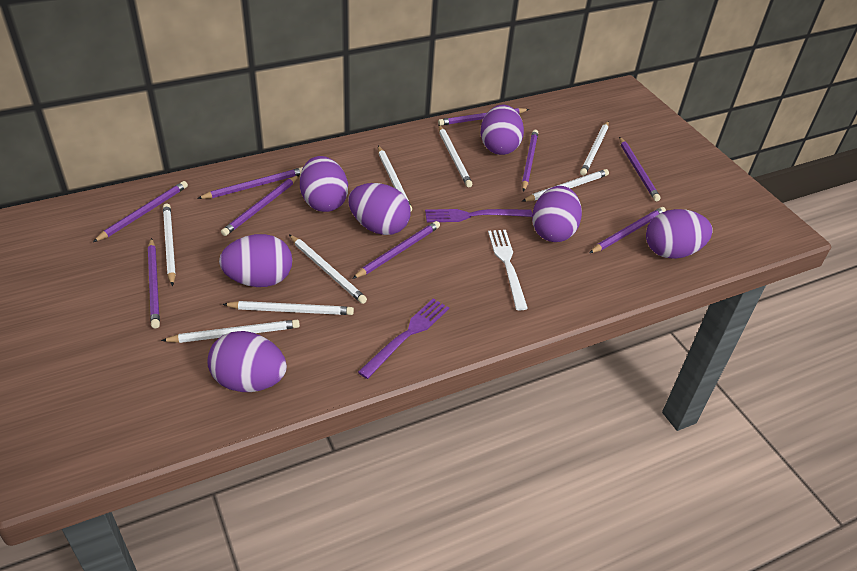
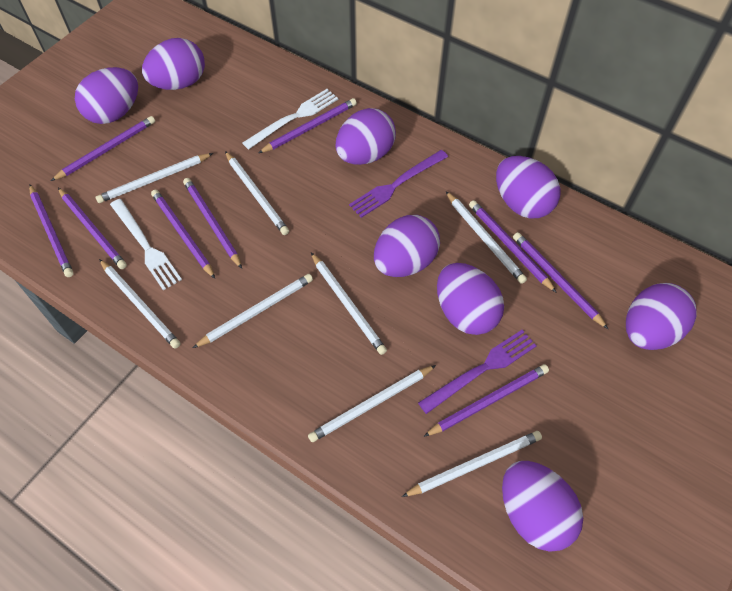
purple egg: 7 -> 8
white fork: 1 -> 2

